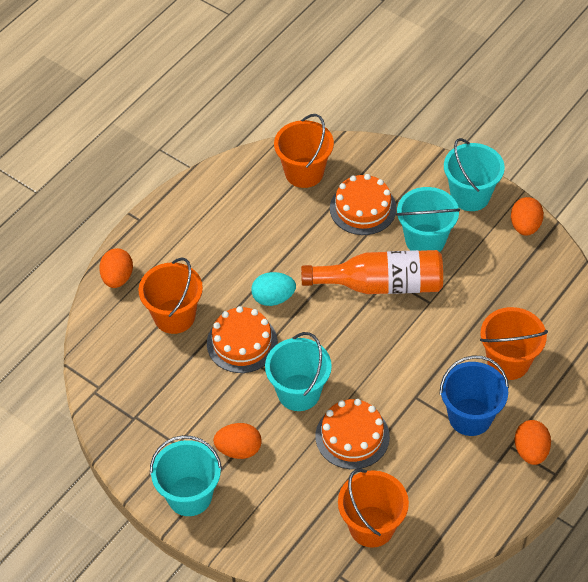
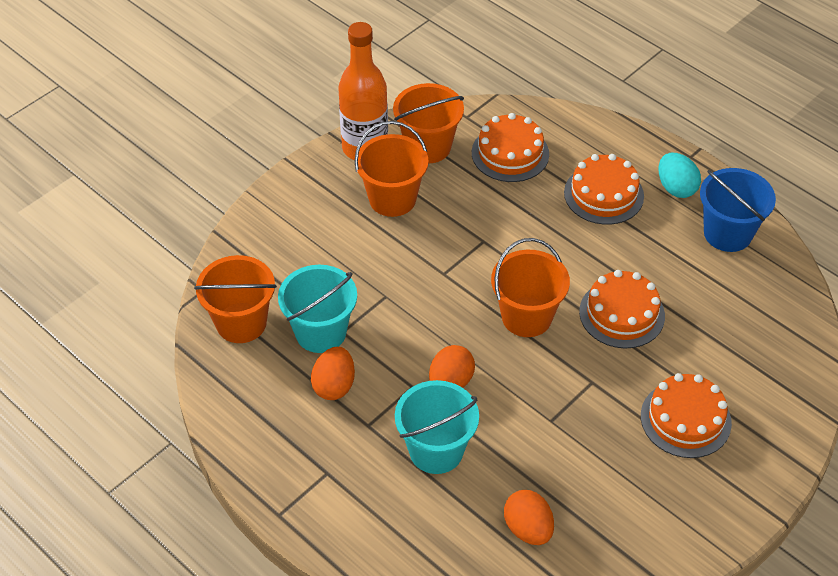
orange cake: 3 -> 4
orange egg: 4 -> 3
turquoise bucket: 4 -> 2

